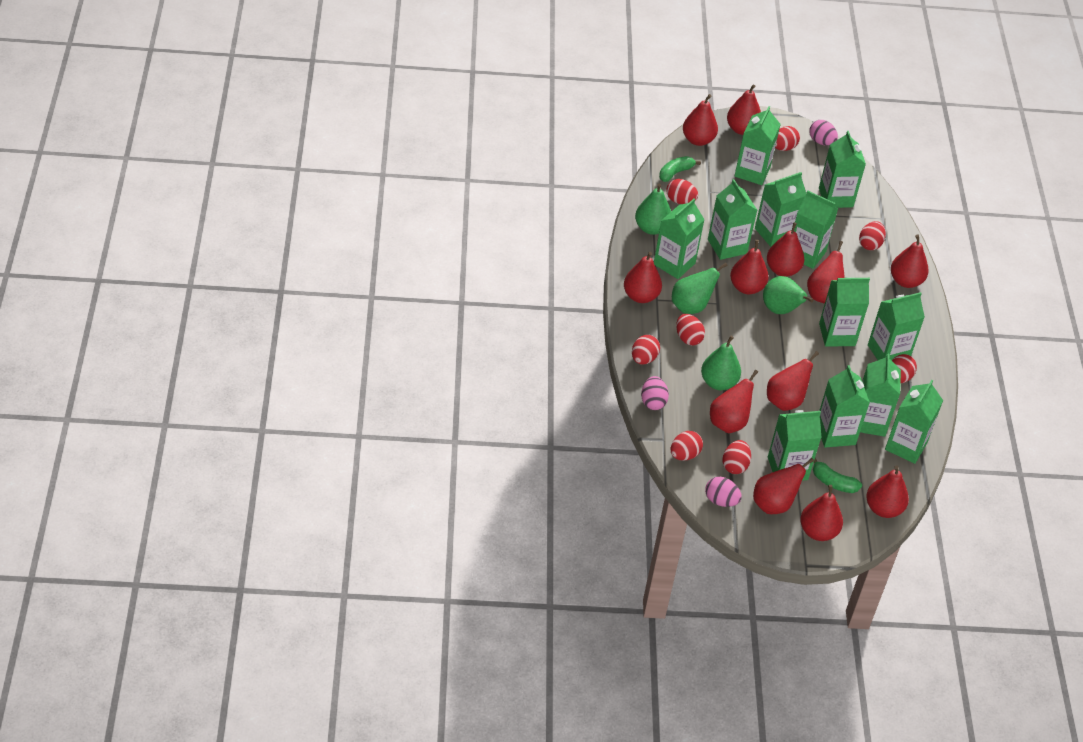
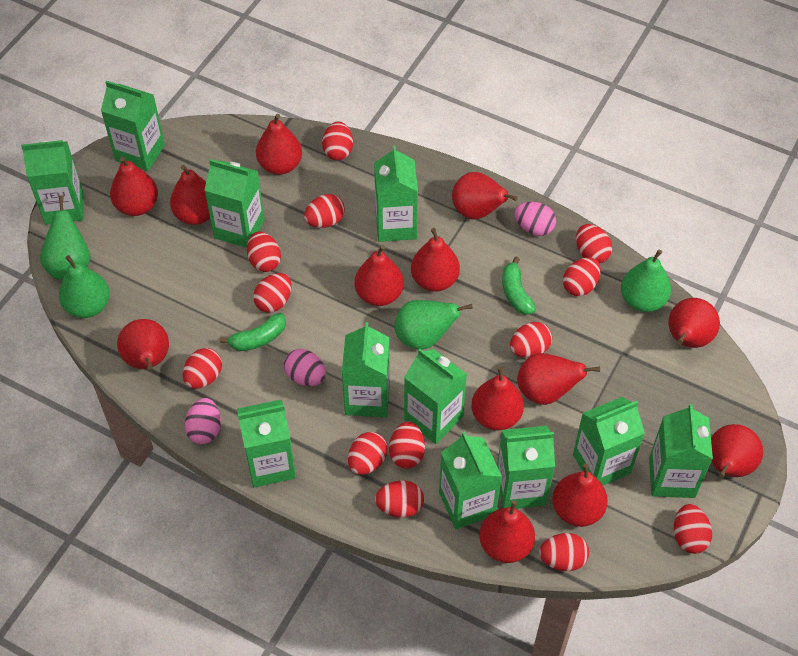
green carton: 12 -> 11
red egg: 8 -> 13
red pear: 12 -> 13

